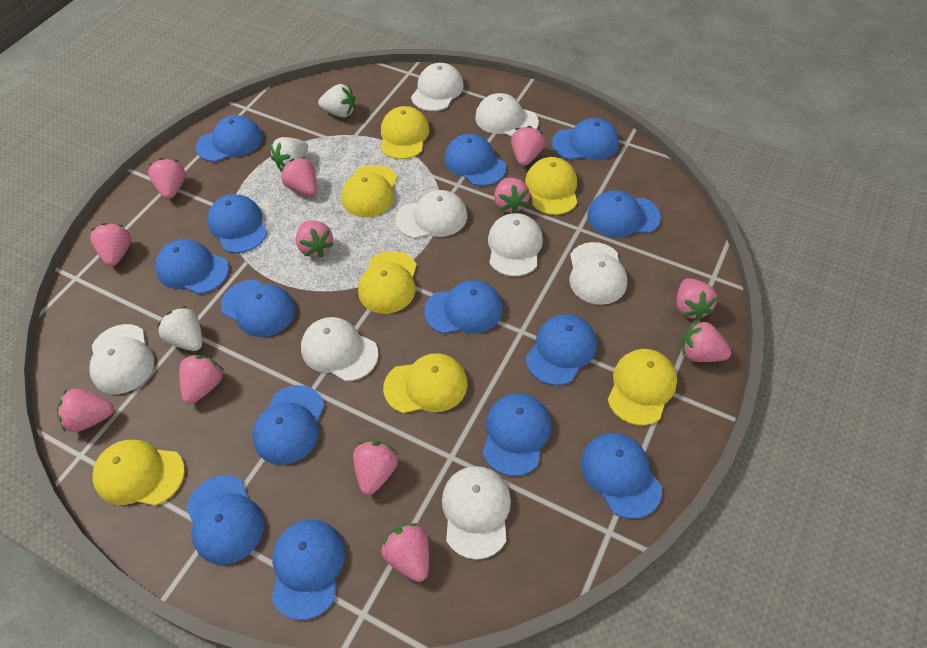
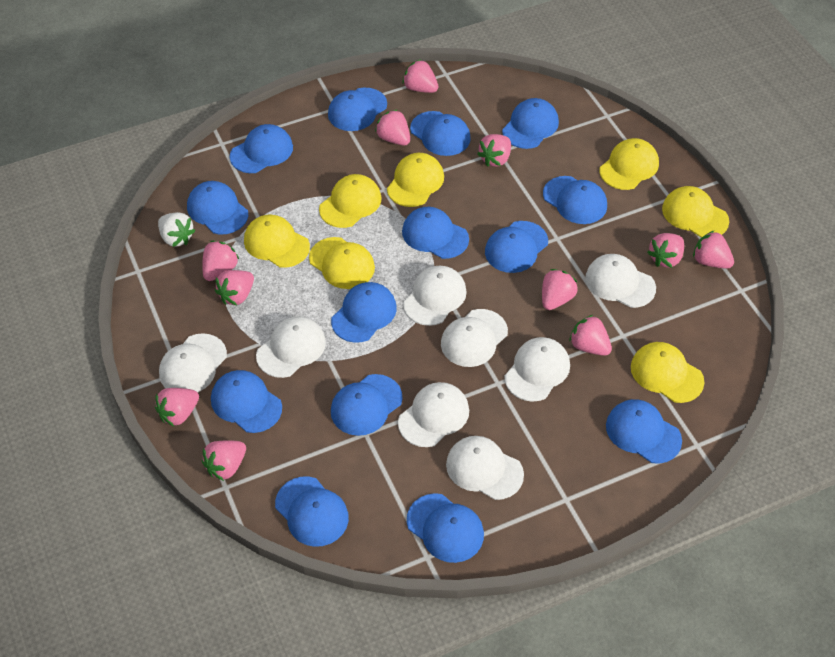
pink strawberry: 12 -> 11
white strawberry: 3 -> 1

